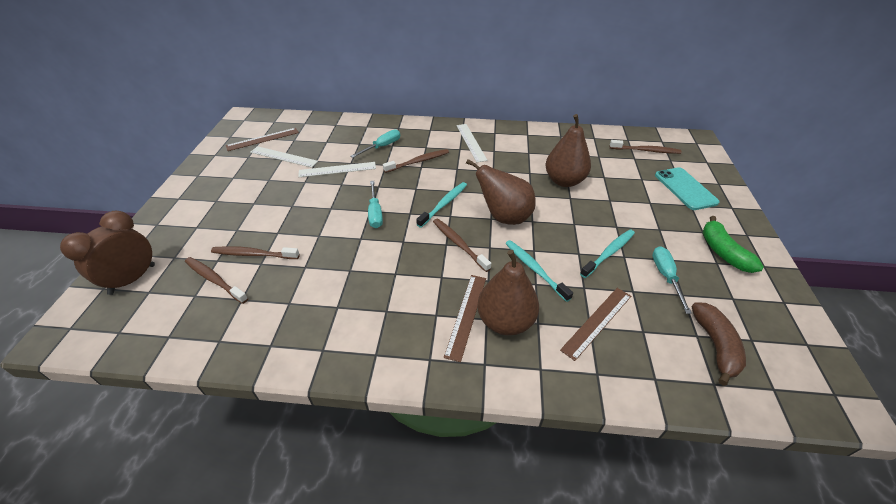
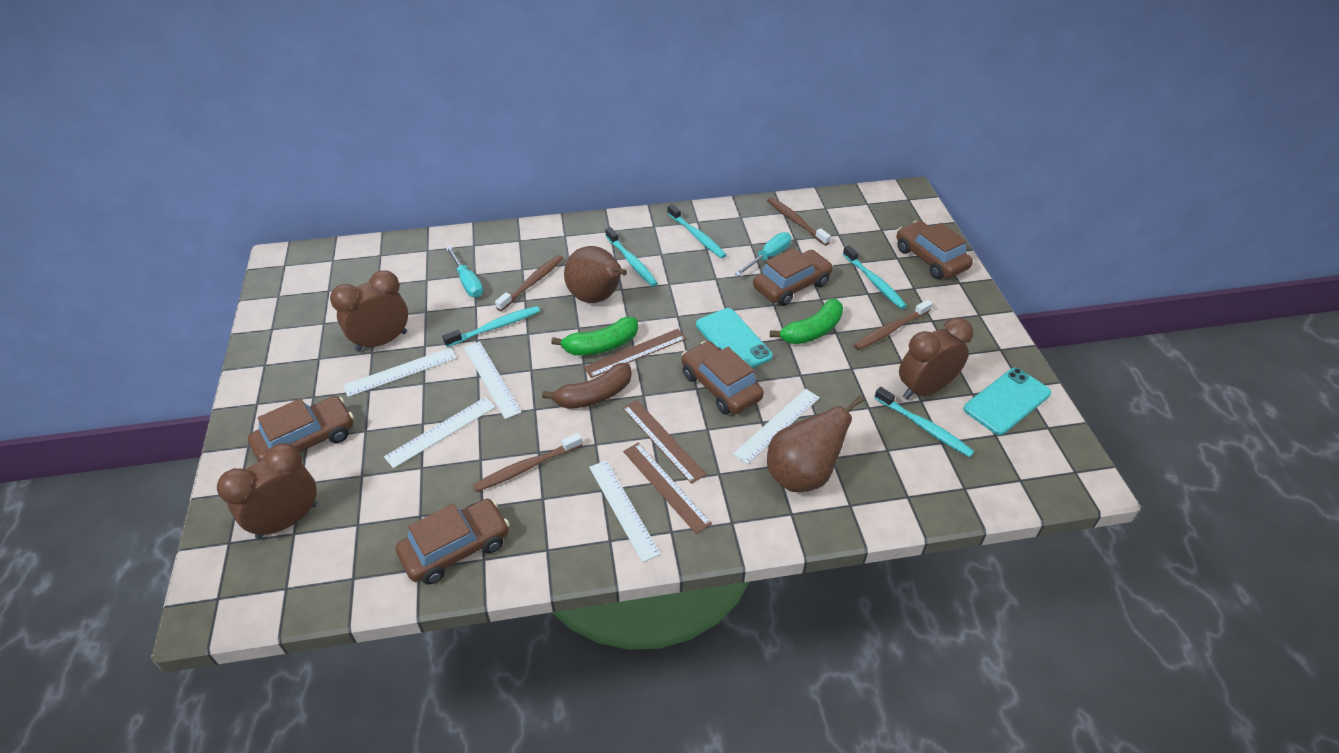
brown car: 0 -> 5
brown clock: 1 -> 3
brown pear: 3 -> 2
brown toothbrush: 5 -> 4
green banana: 1 -> 2
turquoise phone: 1 -> 2
turquoise screwdriver: 3 -> 2
turquoise toothbrush: 3 -> 5
white ruler: 3 -> 5

